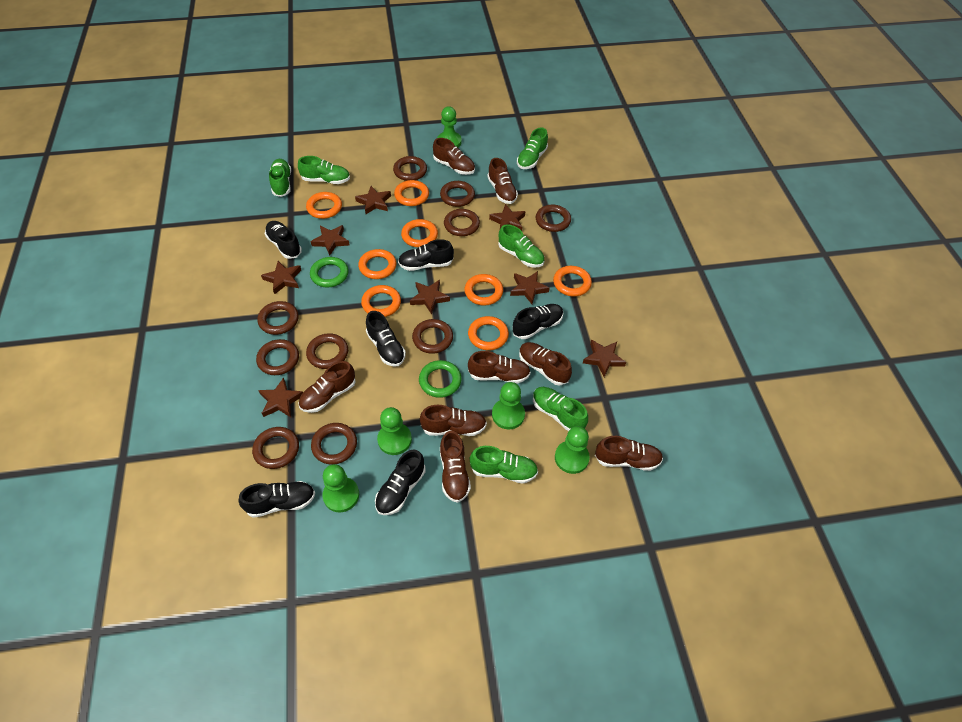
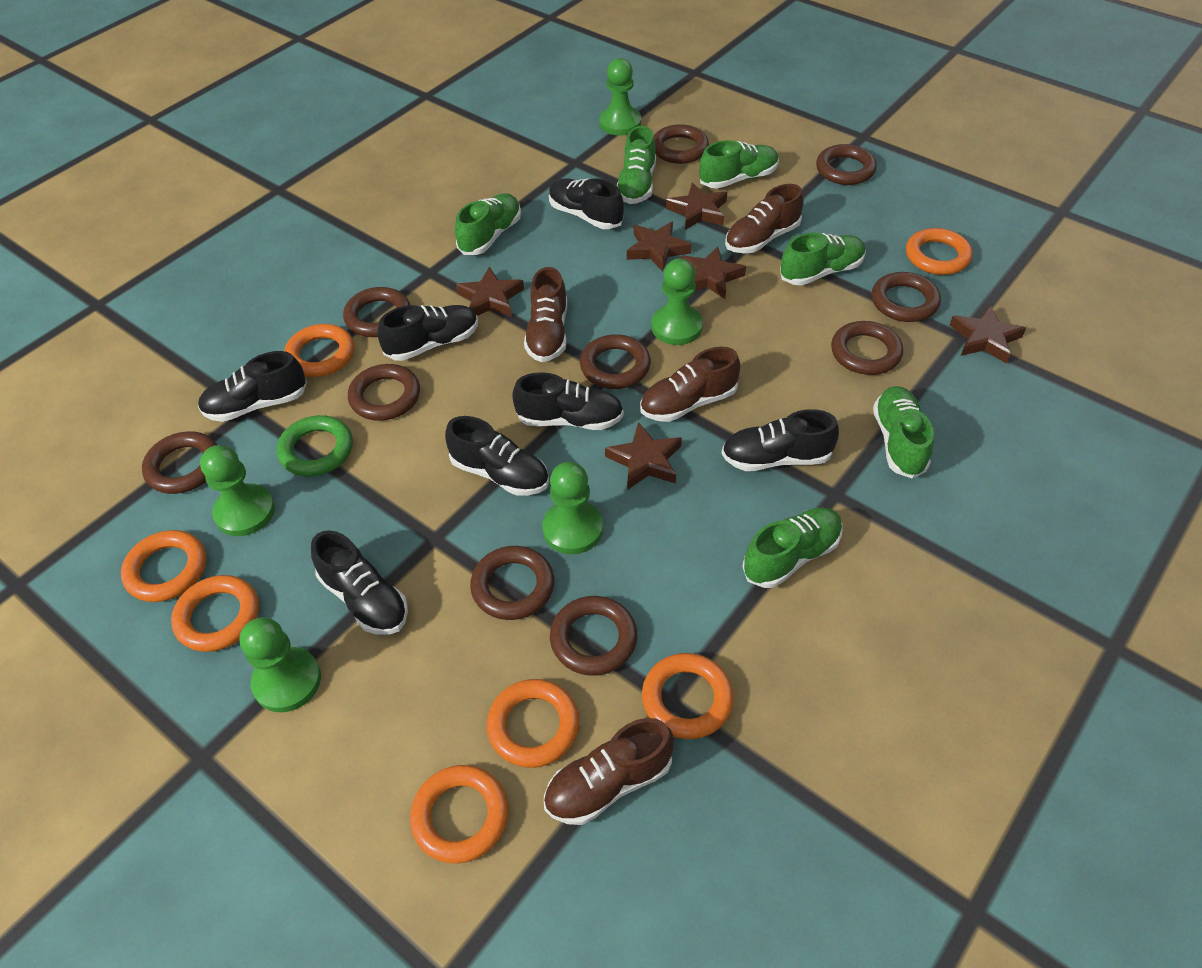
black shoe: 6 -> 7
brown shoe: 8 -> 4
brown star: 8 -> 6
green ring: 2 -> 1
orange ring: 8 -> 7

